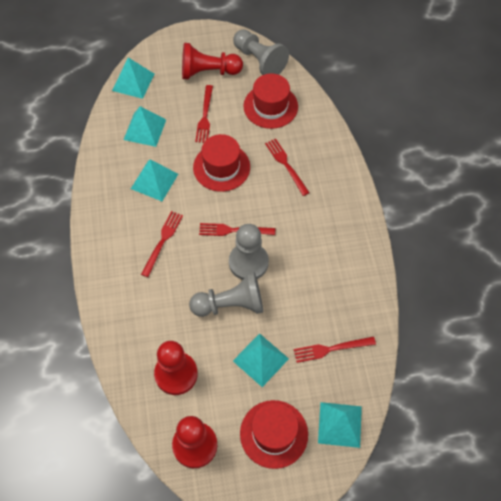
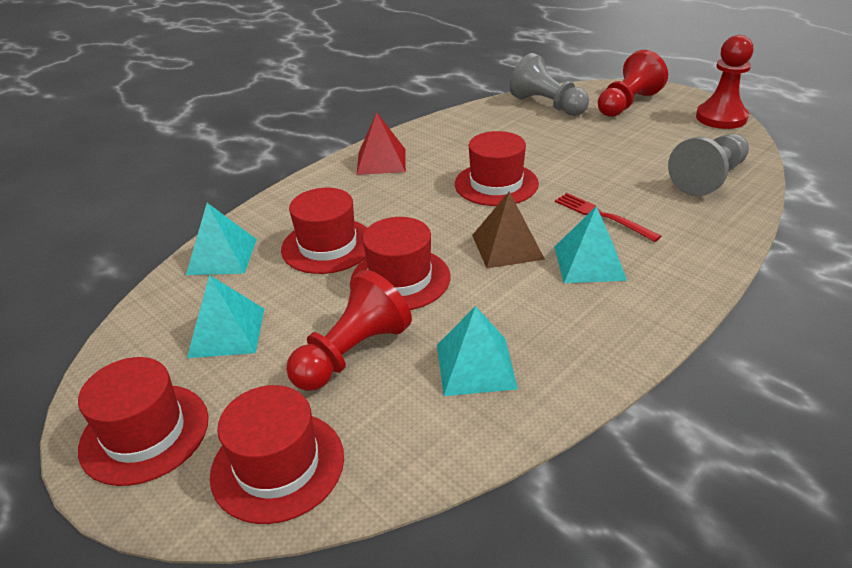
brown pyramid: 0 -> 1
grey pawn: 3 -> 2
red fork: 5 -> 1
red hat: 3 -> 5
red pyramid: 0 -> 1
turquoise pyramid: 5 -> 4

